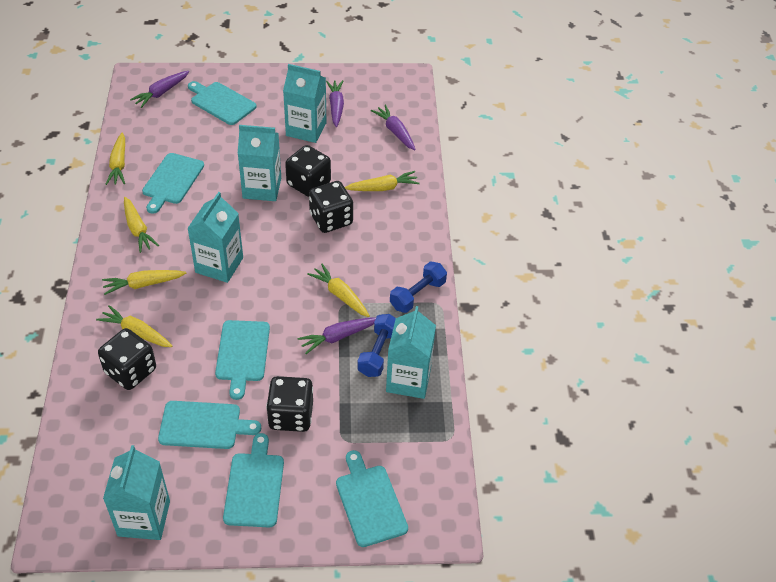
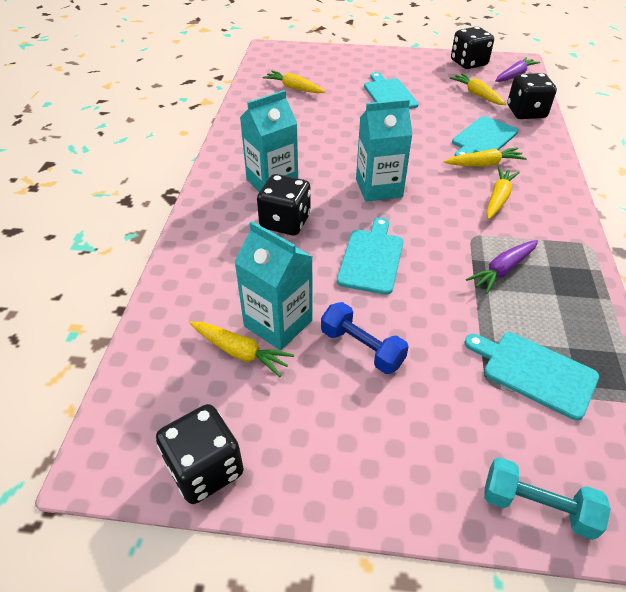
blue dumbbell: 2 -> 1
purple carrot: 4 -> 2
turquoise carton: 5 -> 3
turquoise cutting board: 6 -> 4
turquoise dumbbell: 0 -> 1
yellow carrot: 6 -> 5

